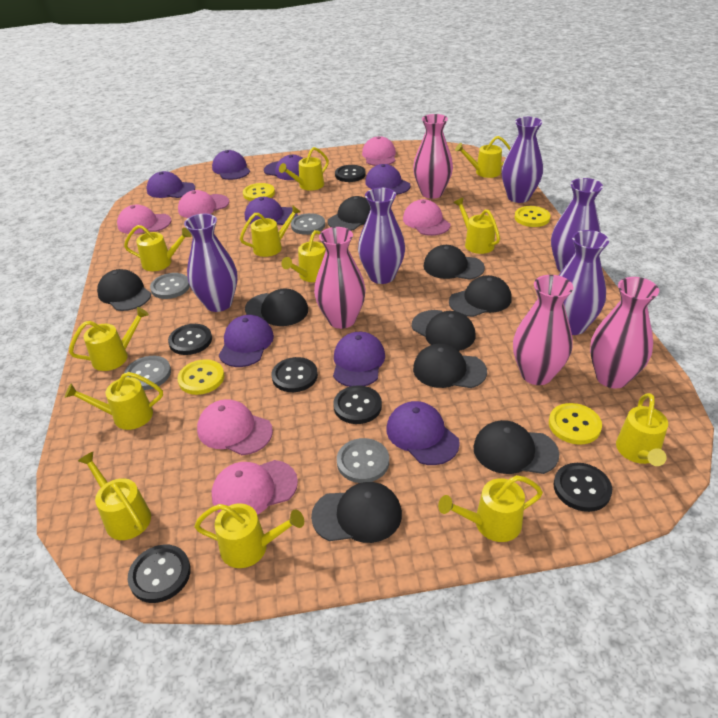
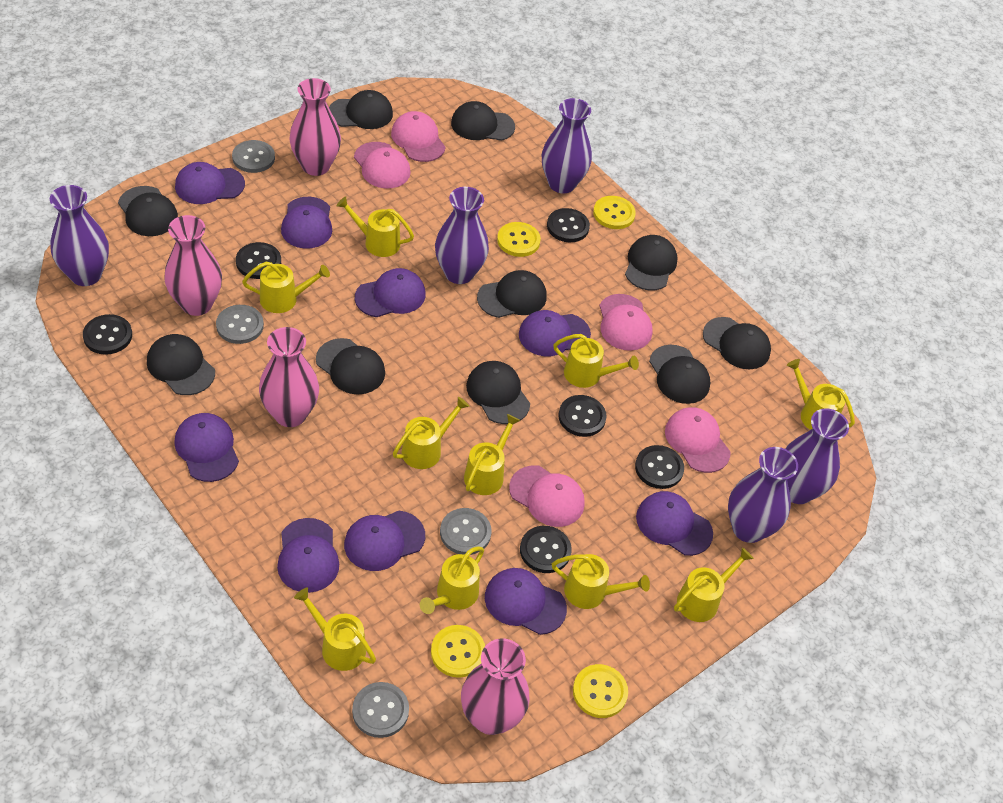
black cap: 9 -> 10
pink cap: 6 -> 5
purple cap: 8 -> 9
yellow watering can: 12 -> 10

